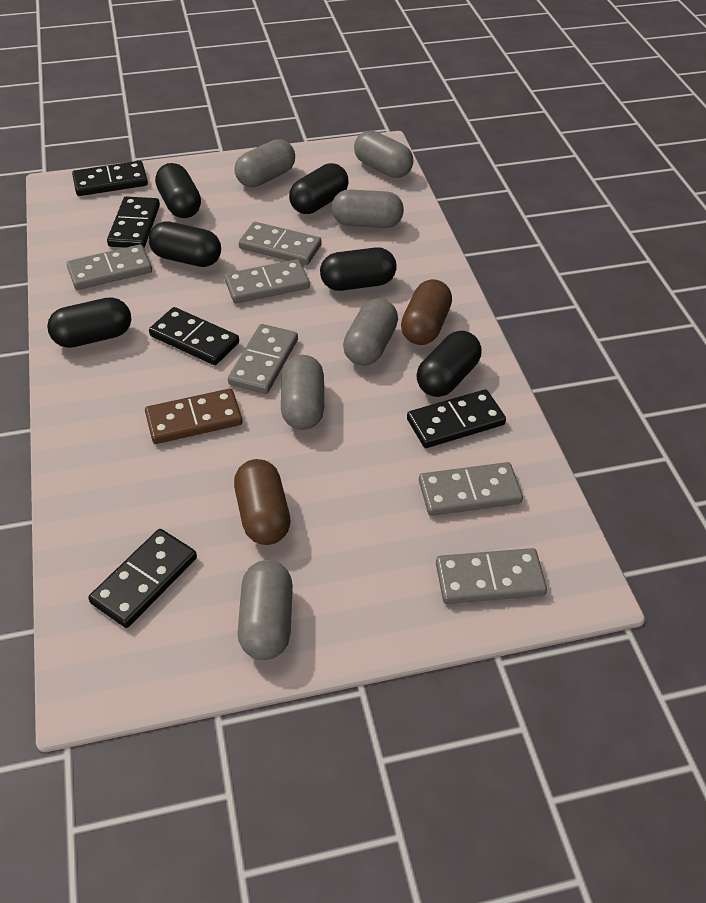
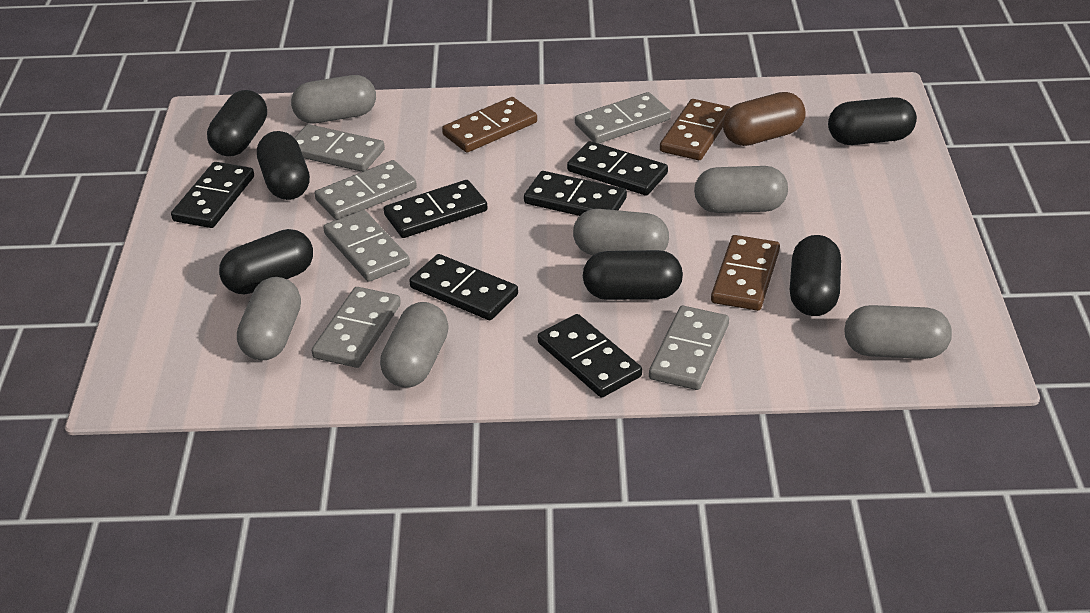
black domino: 5 -> 6
brown capsule: 2 -> 1
brown domino: 1 -> 3

